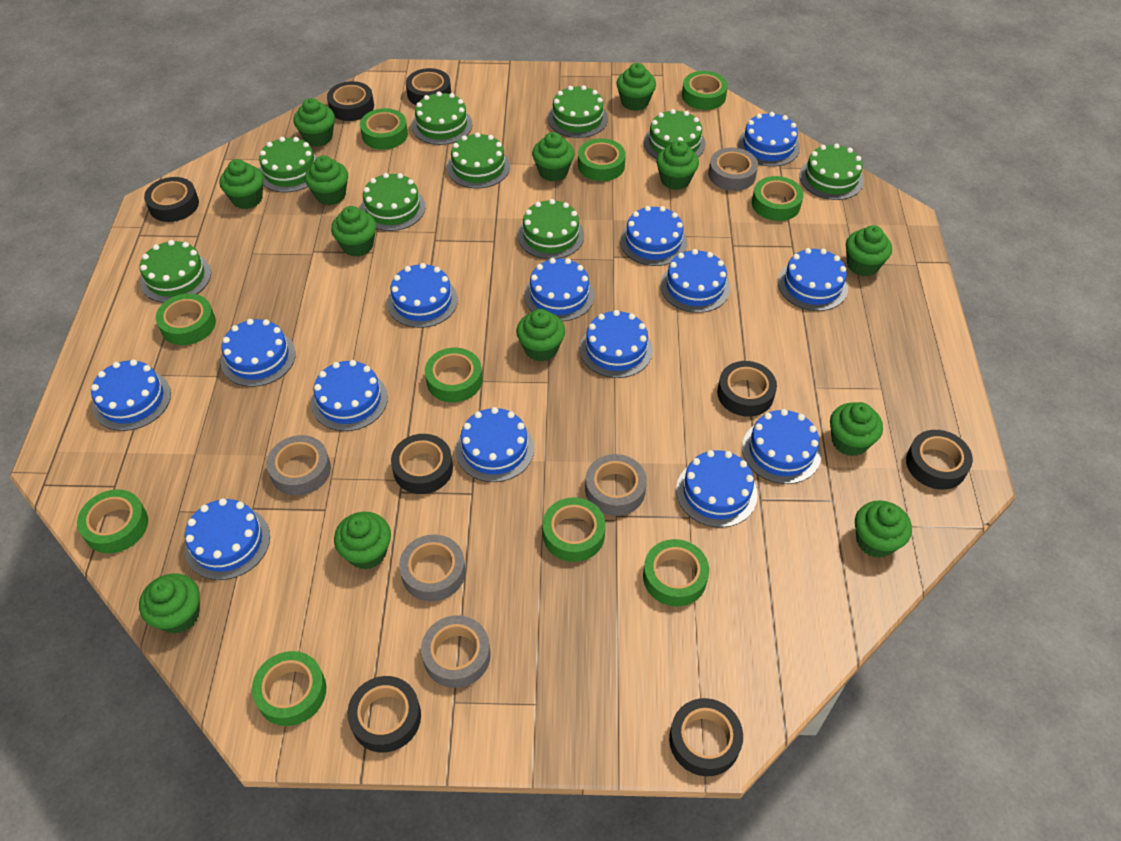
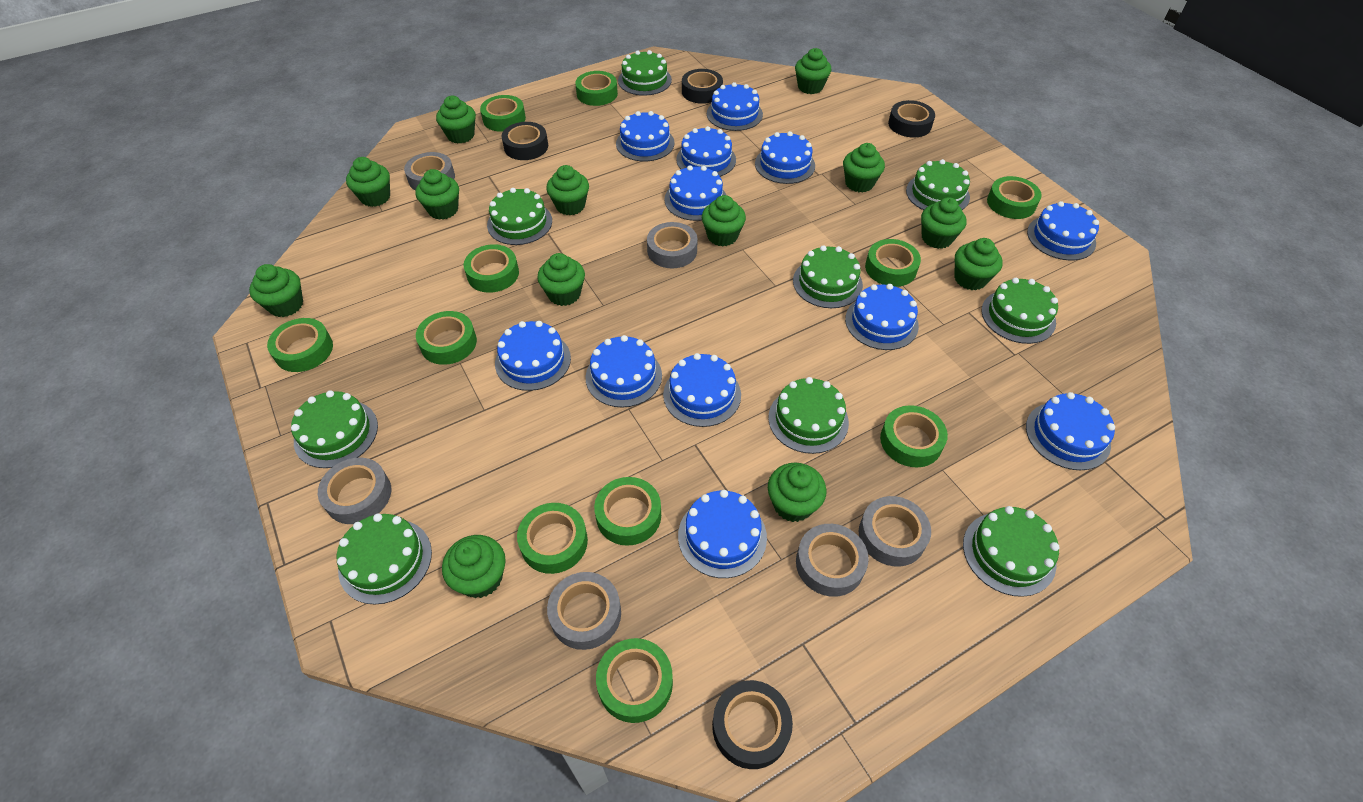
black tape: 8 -> 4
blue cake: 14 -> 12
green tape: 10 -> 11
grey tape: 5 -> 6

